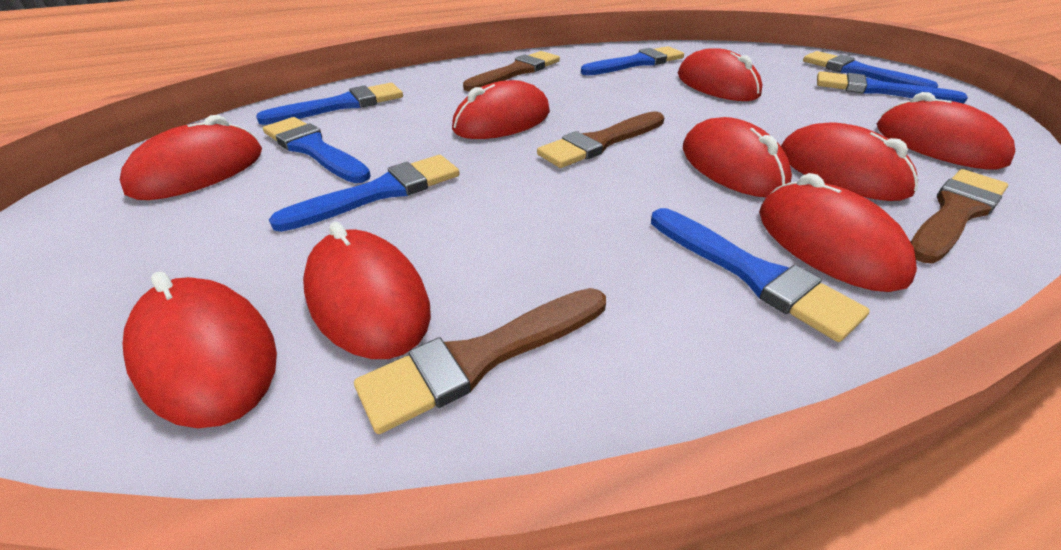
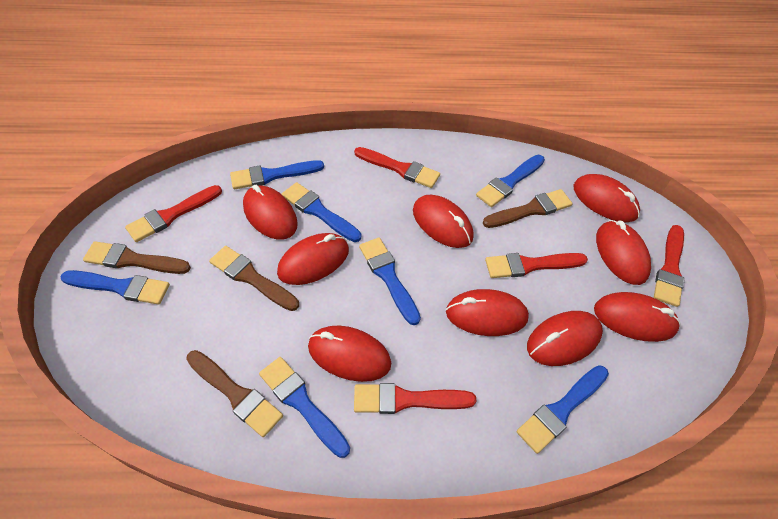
red brush: 0 -> 5

